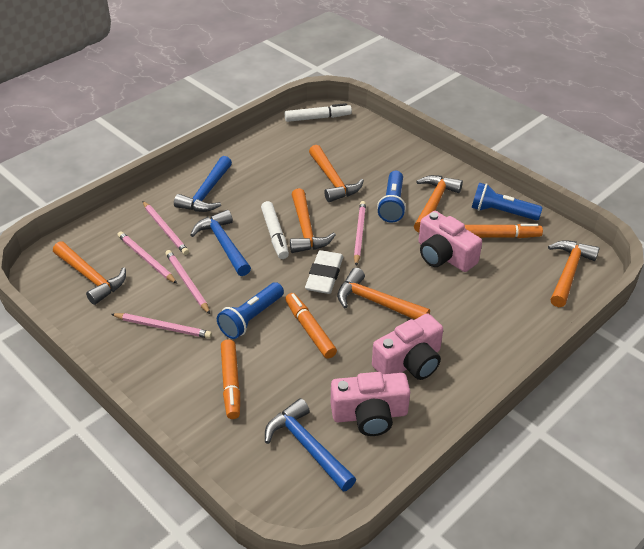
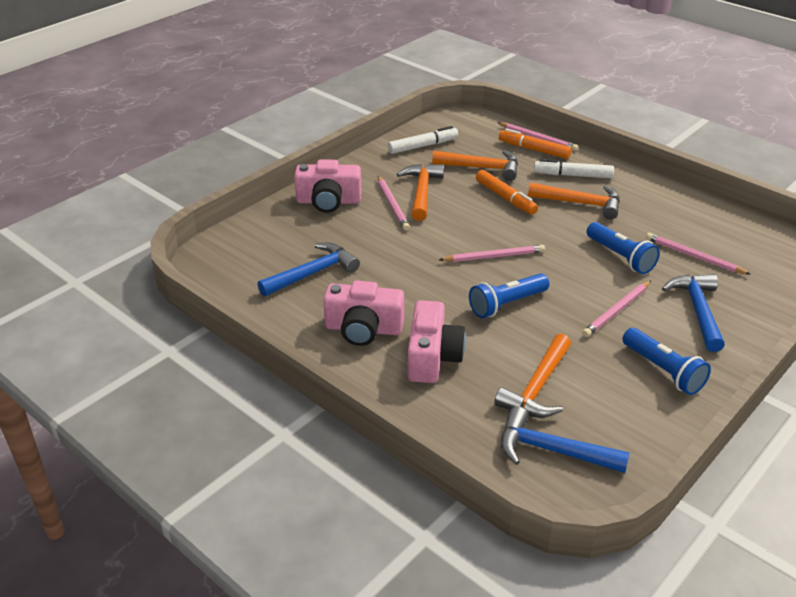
orange hammer: 6 -> 4
orange marker: 3 -> 2
white eraser: 1 -> 0

